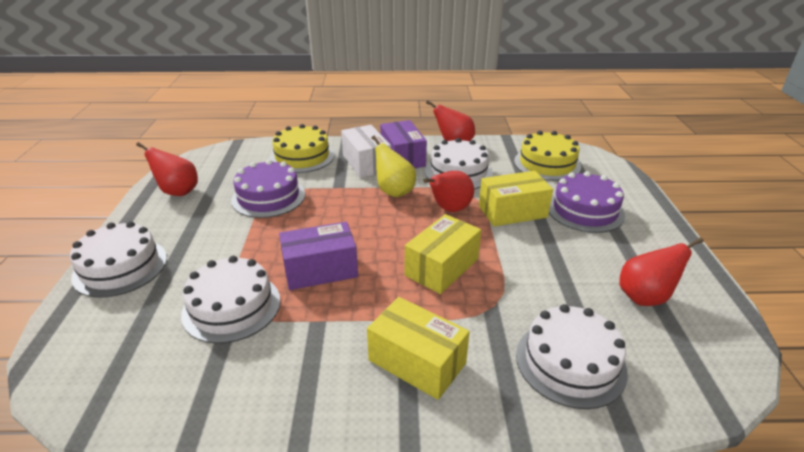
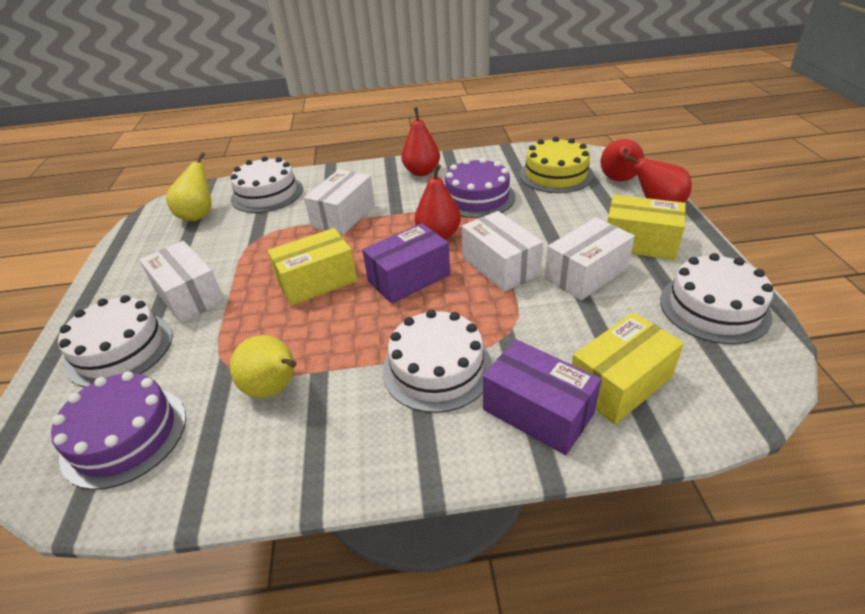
white box: 1 -> 4
yellow cake: 2 -> 1
yellow pear: 1 -> 2

